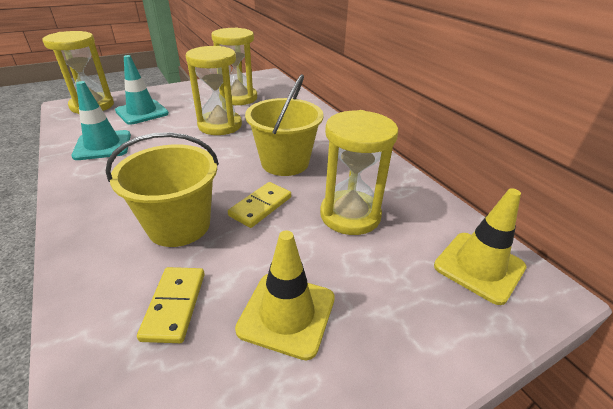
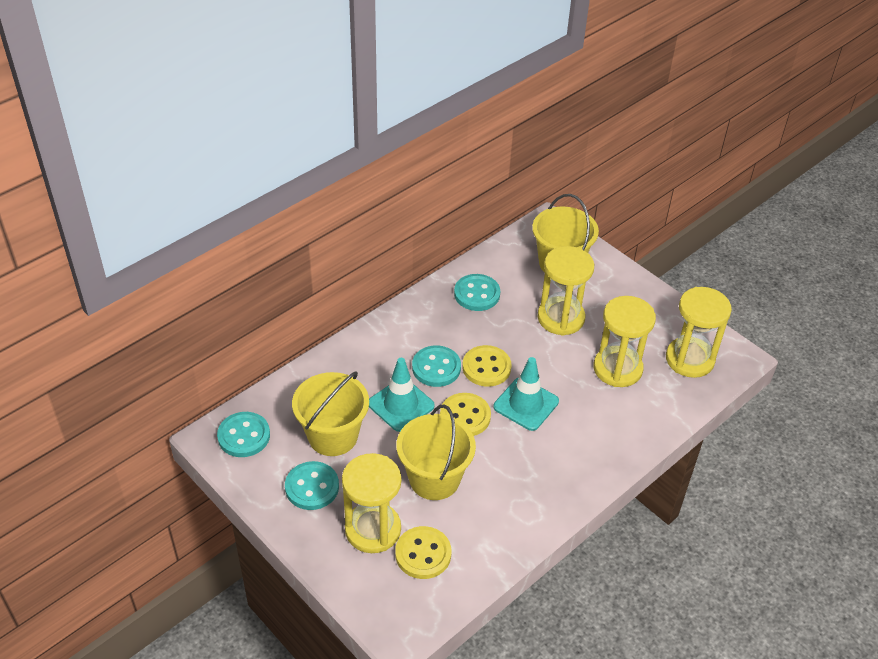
turquoise button: 0 -> 4
yellow bucket: 2 -> 3
yellow button: 0 -> 3
yellow domino: 2 -> 0
yellow traffic cone: 2 -> 0

